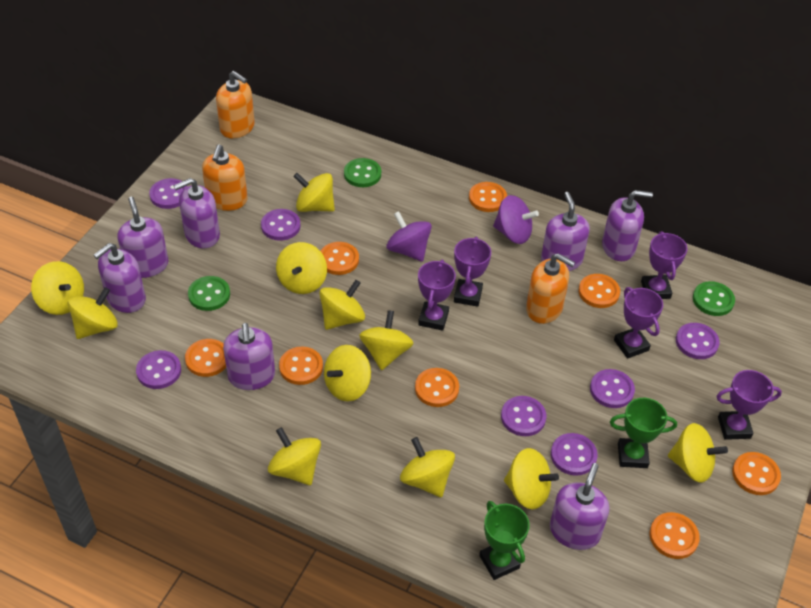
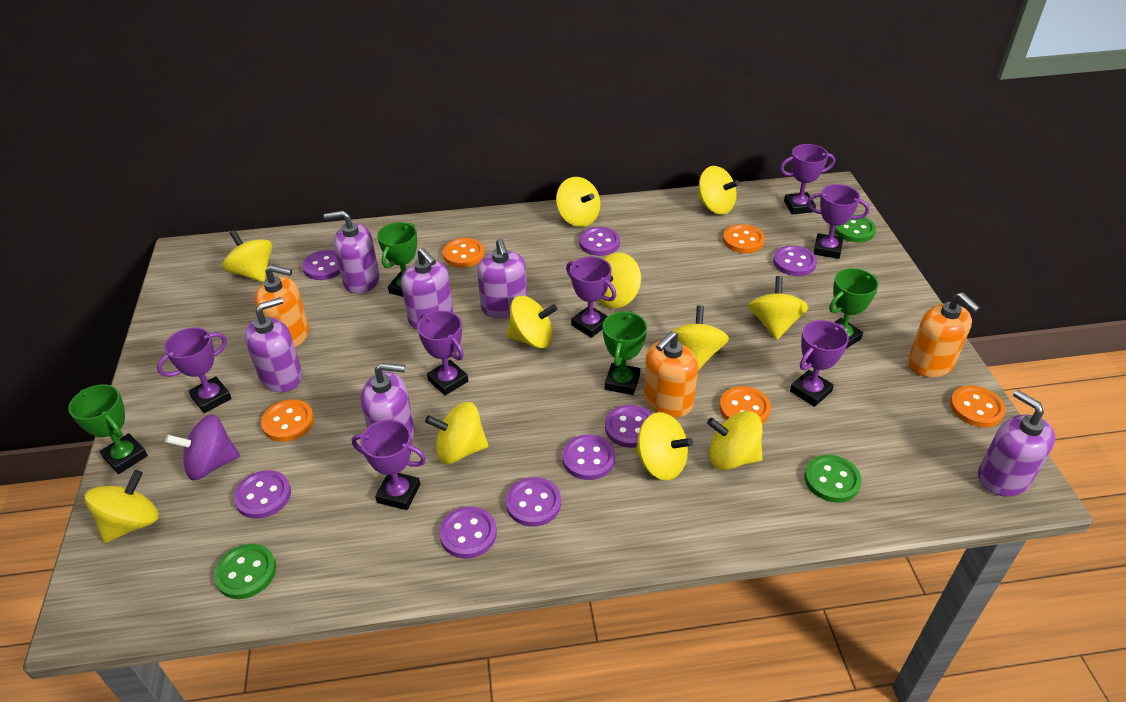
green trophy: 2 -> 4
orange button: 8 -> 5
purple button: 7 -> 8
purple soap dispenser: 7 -> 6
purple spinning top: 2 -> 1
purple trophy: 5 -> 7

